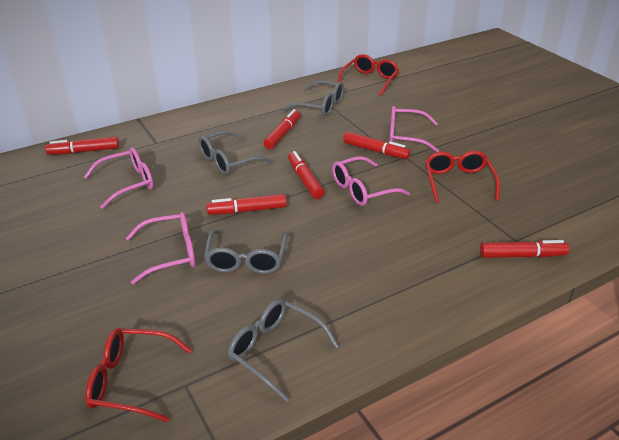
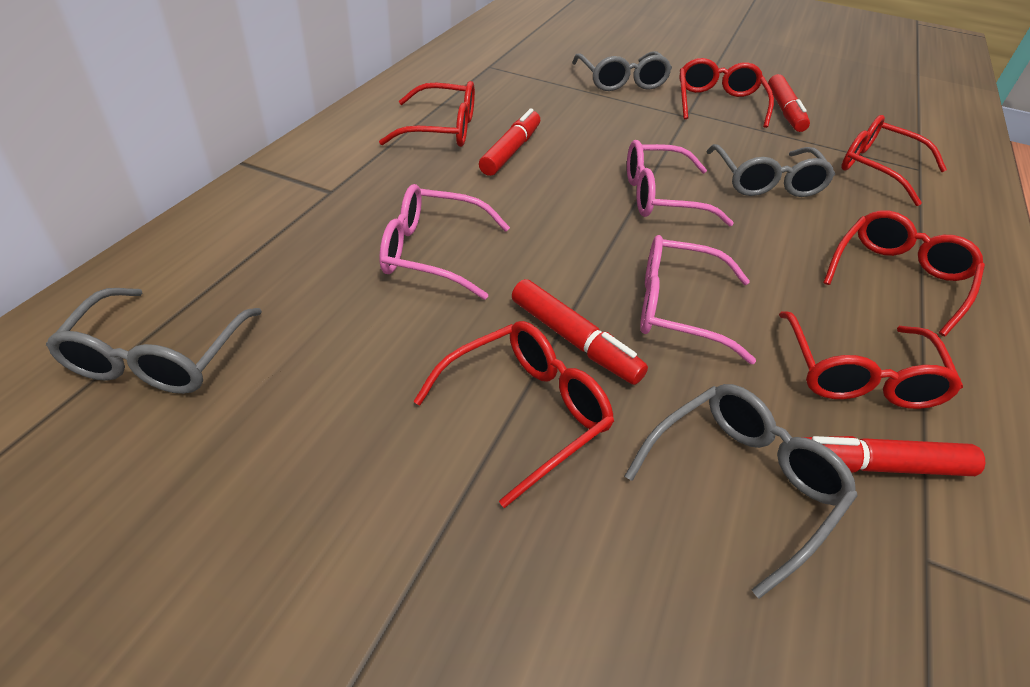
pink glasses: 4 -> 3
red glasses: 3 -> 6
red marker: 6 -> 4

